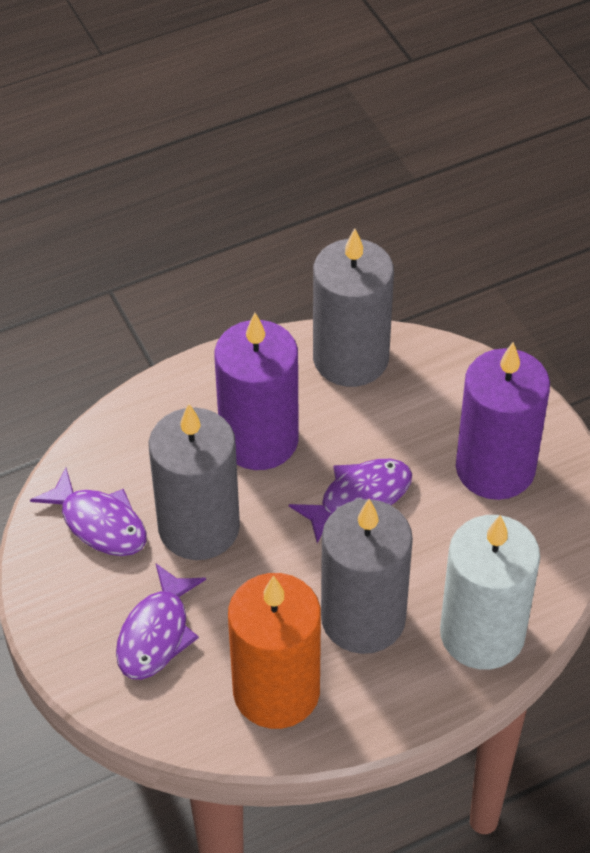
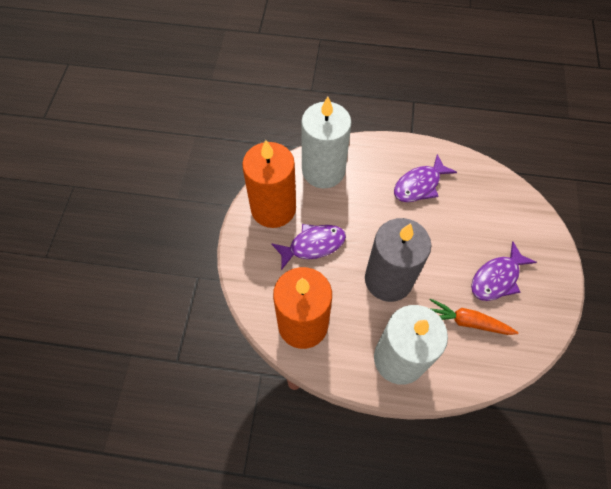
grey candle: 3 -> 1
orange candle: 1 -> 2
orange carrot: 0 -> 1
purple candle: 2 -> 0
white candle: 1 -> 2

